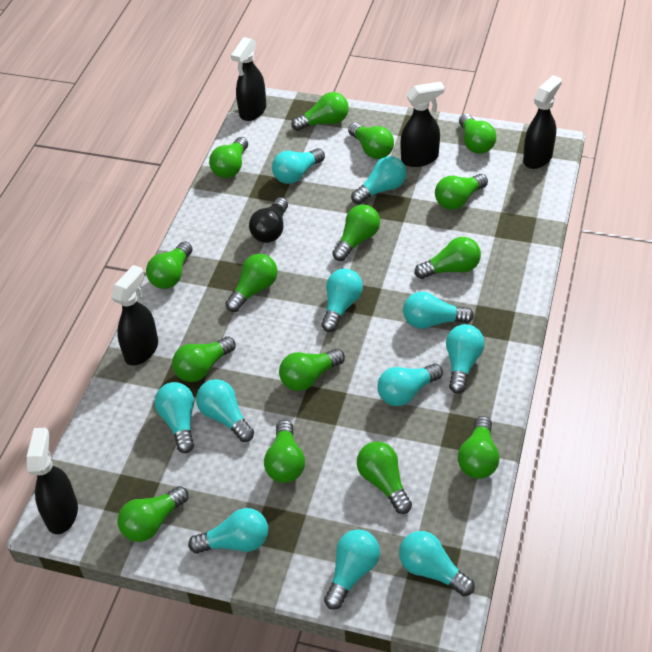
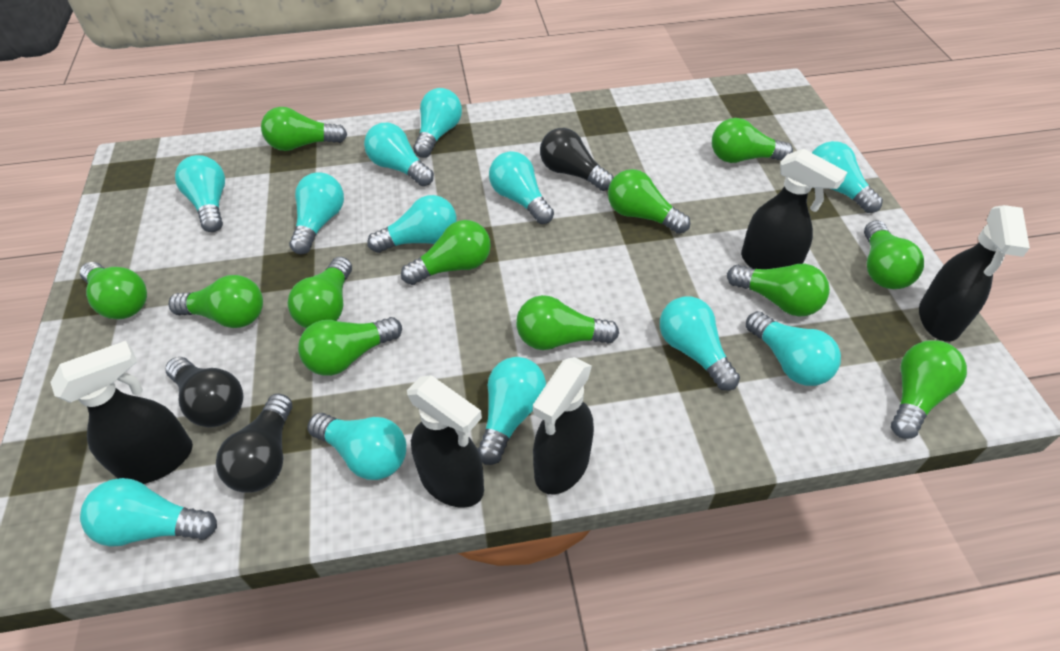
black light bulb: 1 -> 3
green light bulb: 15 -> 12
turquoise light bulb: 11 -> 12

